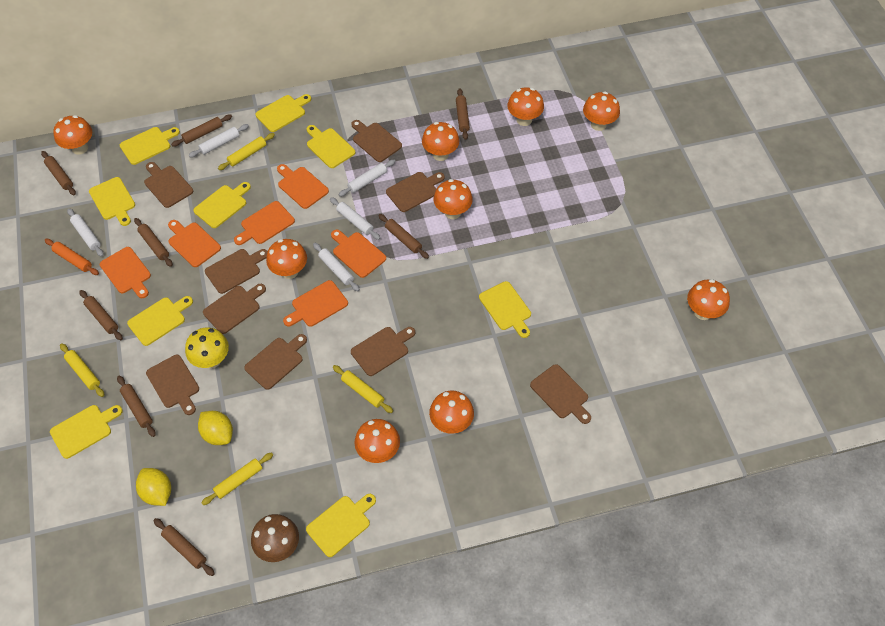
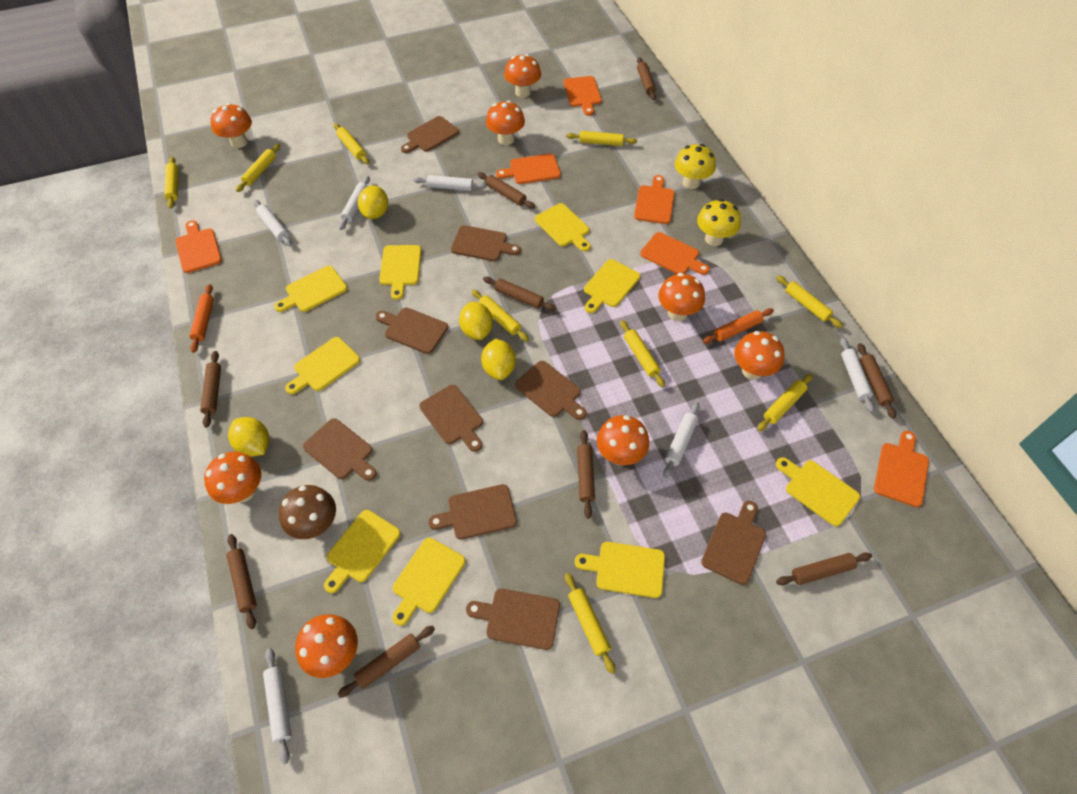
brown rolling pin: 8 -> 9
orange mushroom: 9 -> 8
orange rolling pin: 1 -> 2
white rolling pin: 5 -> 6
yellow lemon: 2 -> 4
yellow mushroom: 1 -> 2
yellow rolling pin: 4 -> 9

